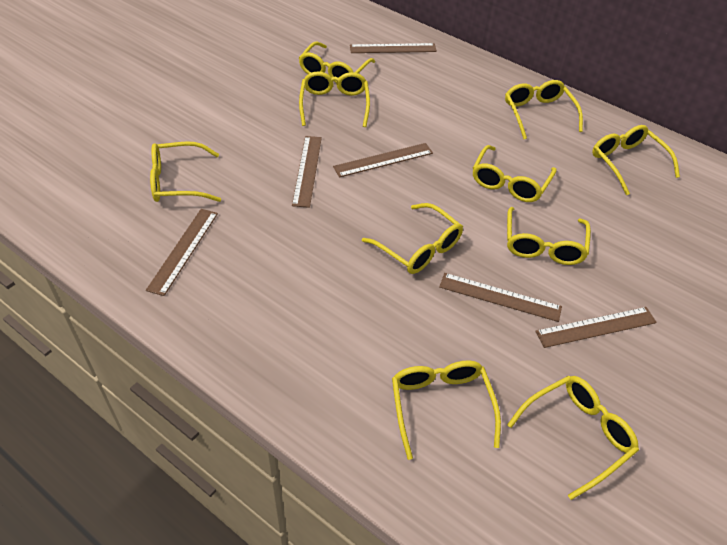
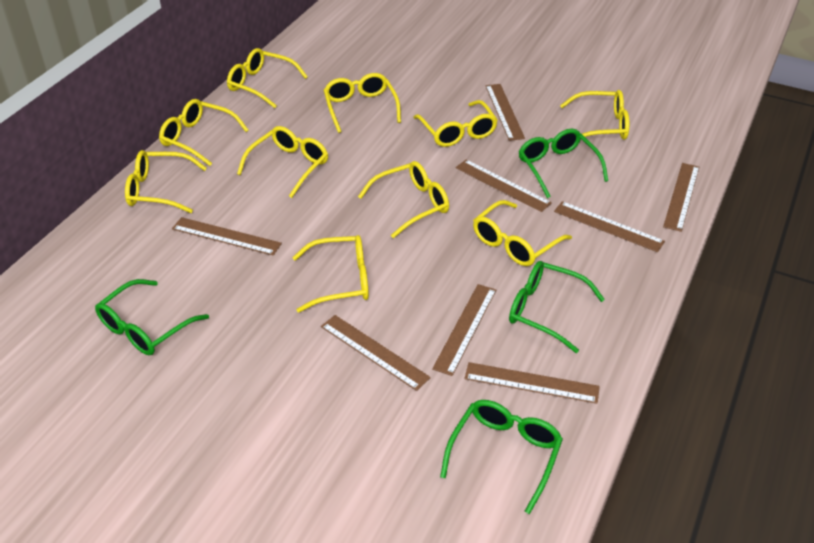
brown ruler: 6 -> 8
green glasses: 0 -> 4

